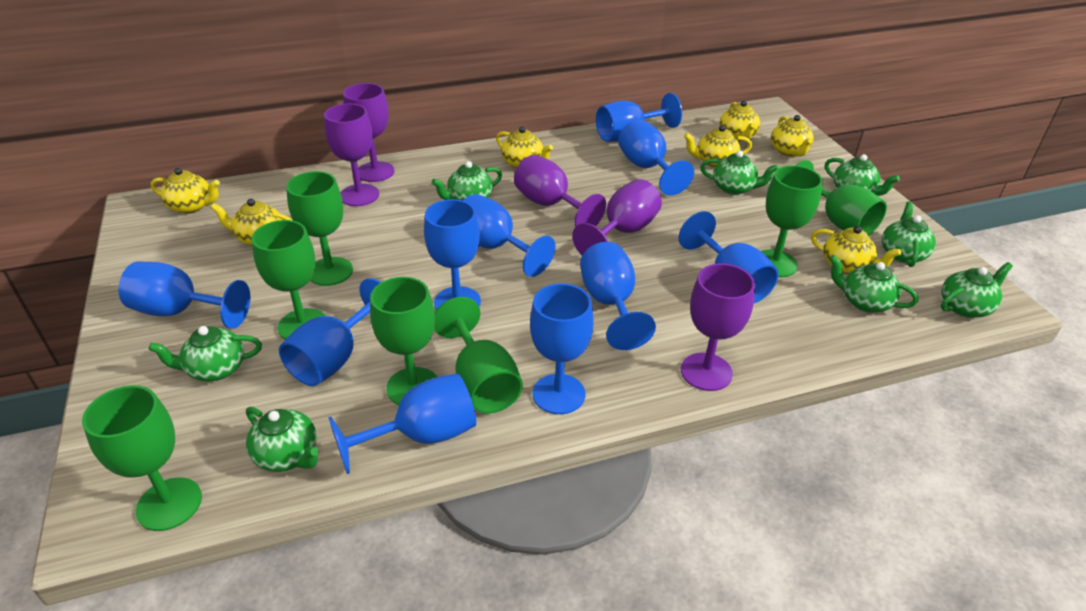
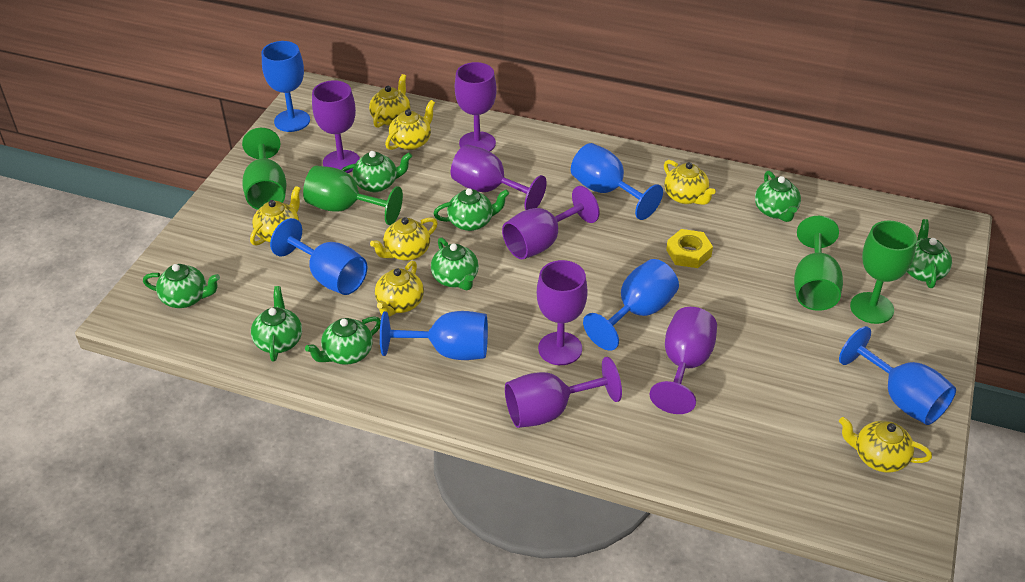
blue goblet: 10 -> 6
green goblet: 7 -> 4
purple goblet: 5 -> 7
yellow nut: 0 -> 1

